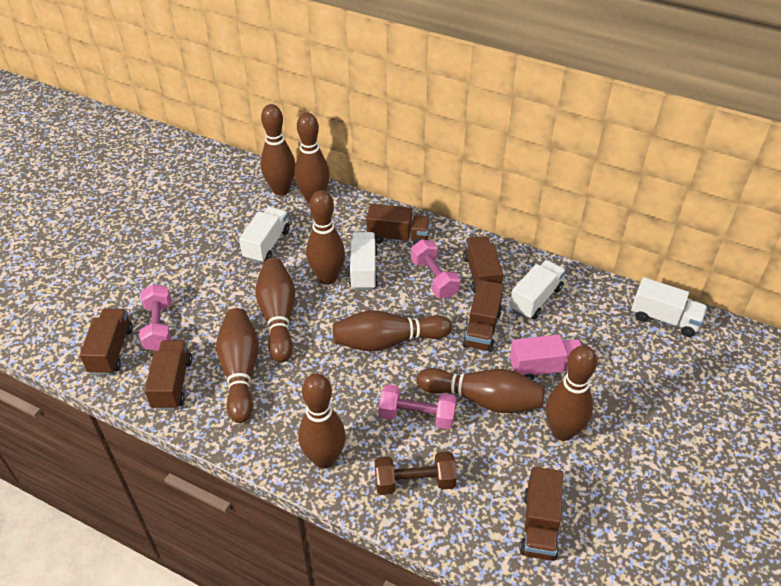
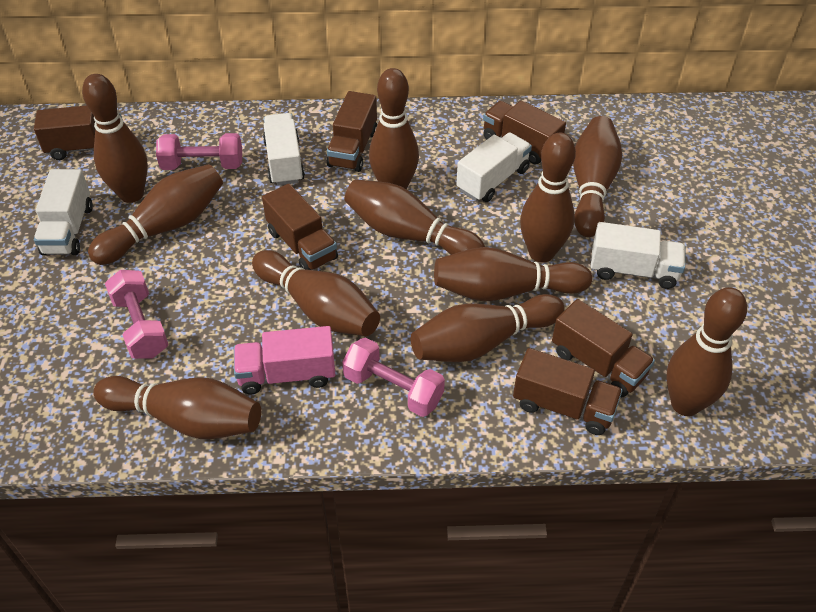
brown bowling pin: 9 -> 11
brown dumbbell: 1 -> 0

